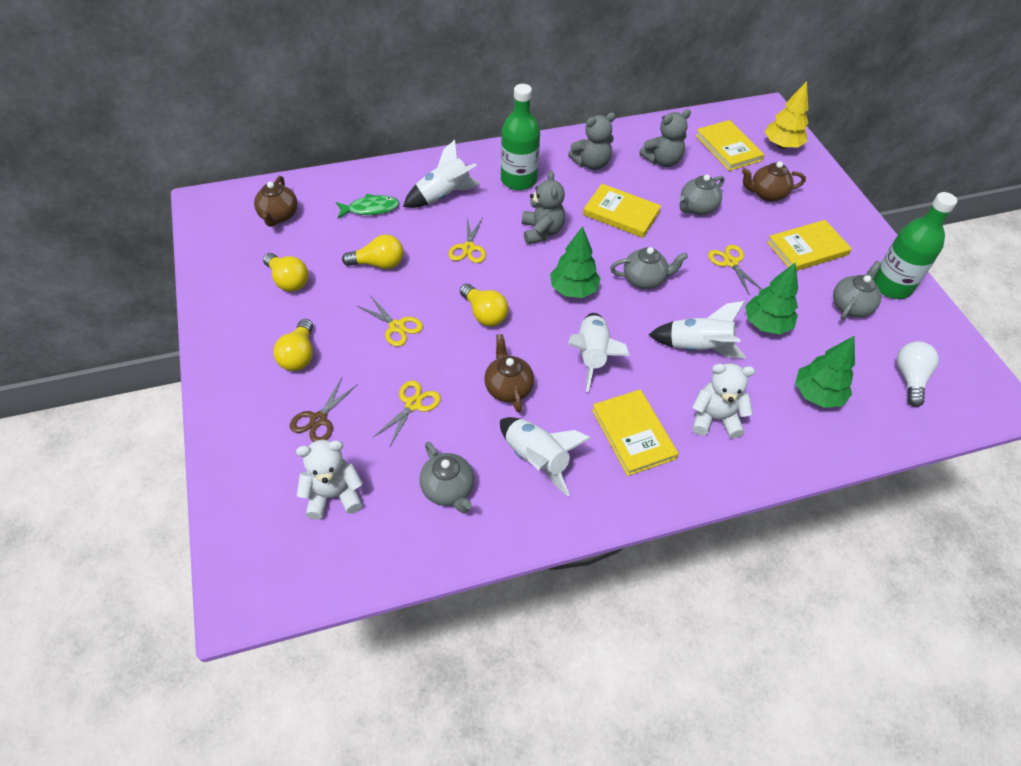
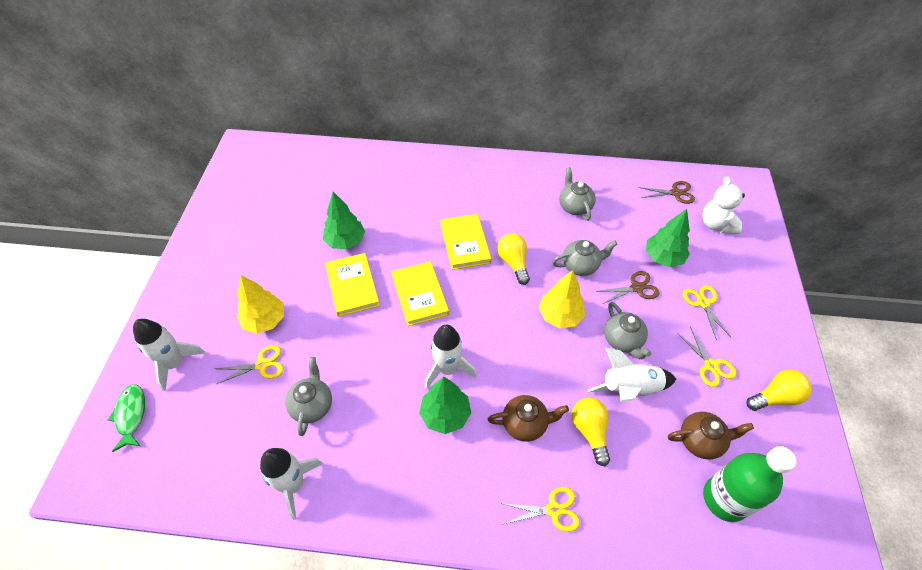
brown scissors: 1 -> 2
brown teapot: 3 -> 2
green bottle: 2 -> 1
grey teddy bear: 3 -> 0
white light bulb: 1 -> 0
white teddy bear: 2 -> 1
yellow book: 4 -> 3
yellow light bulb: 4 -> 3
yellow tree: 1 -> 2

